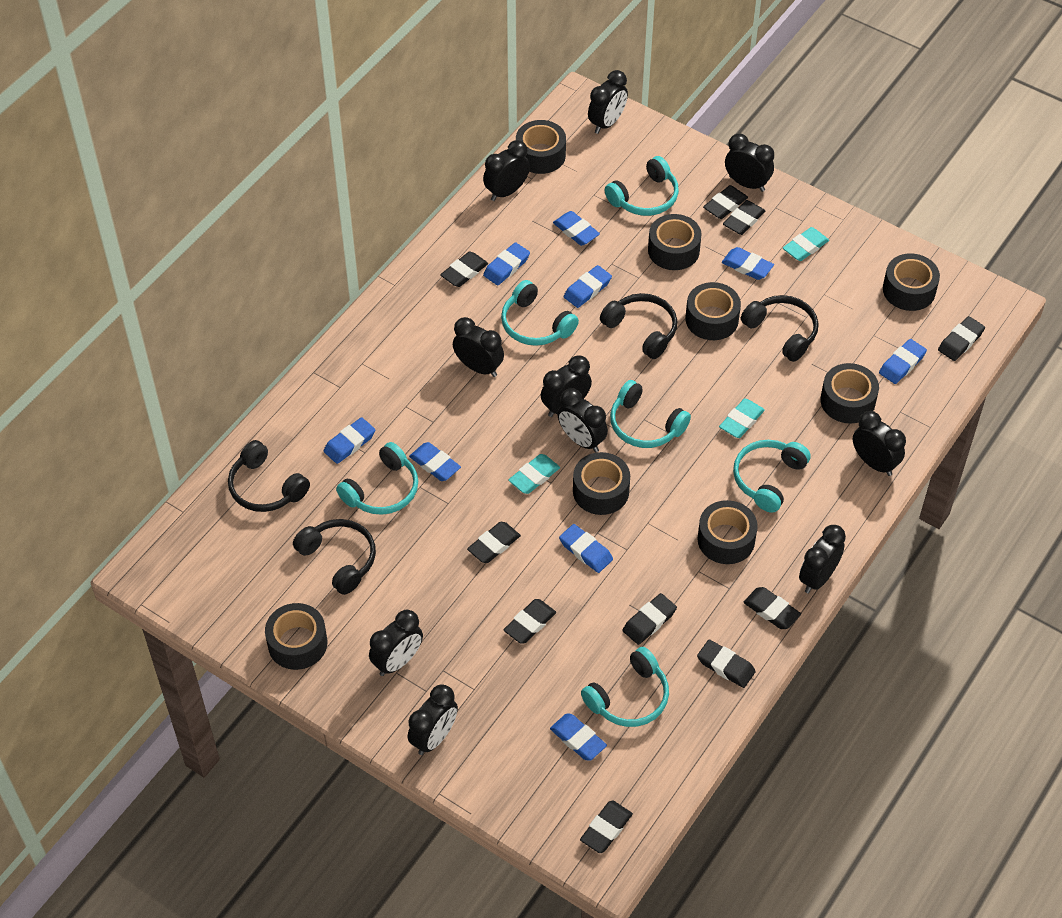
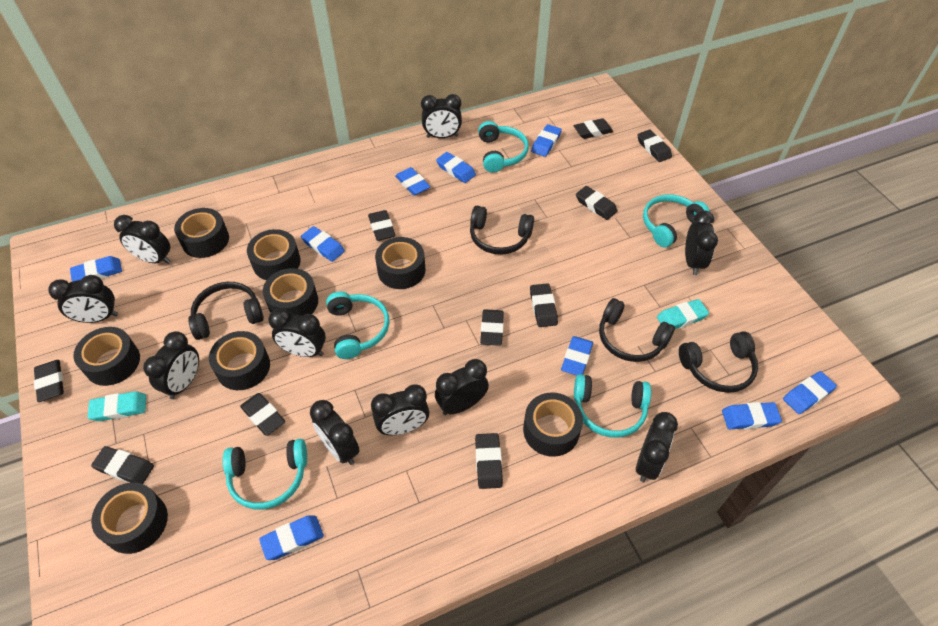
turquoise eraser: 3 -> 2
turquoise headphones: 6 -> 5

